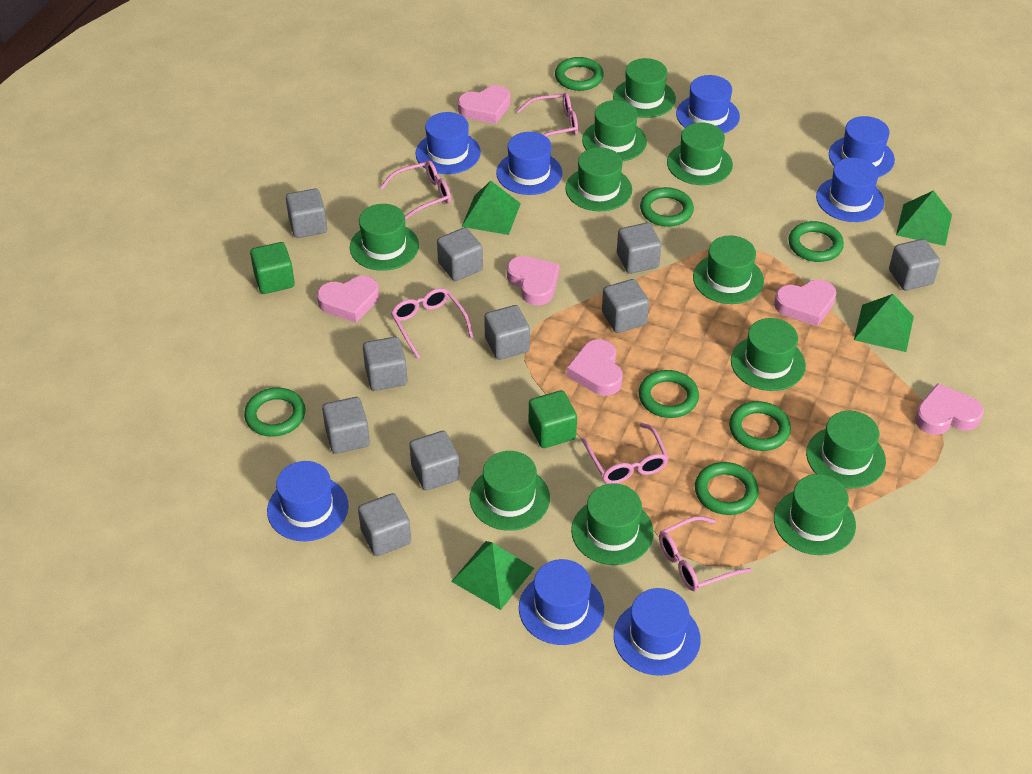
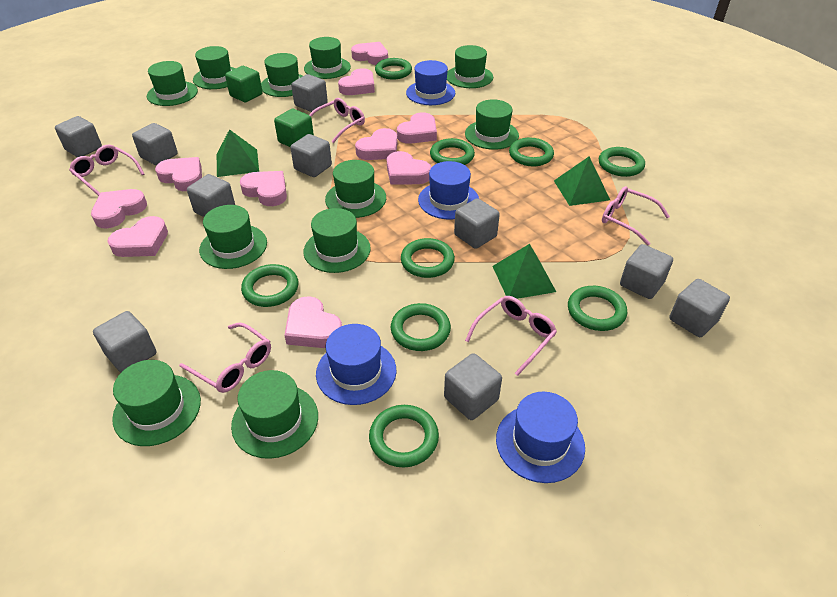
blue hat: 8 -> 4
green pyramid: 4 -> 3
green ring: 7 -> 9
pink heart: 6 -> 10

